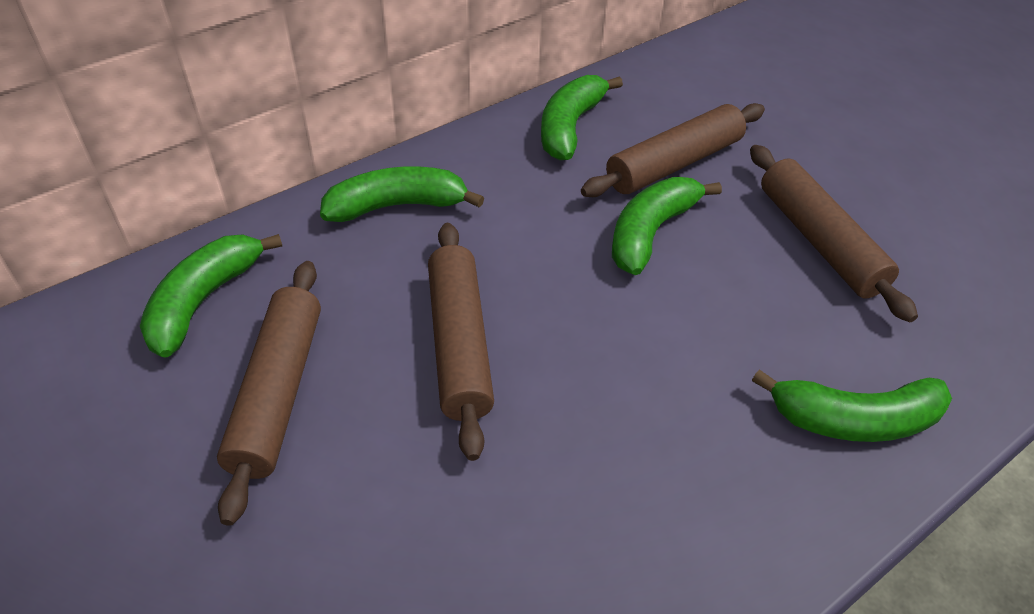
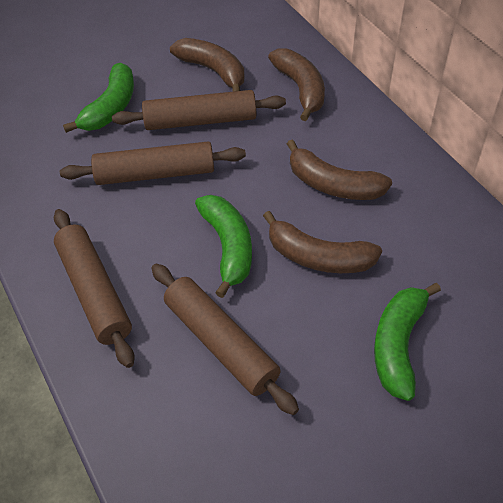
brown banana: 0 -> 4
green banana: 5 -> 3

